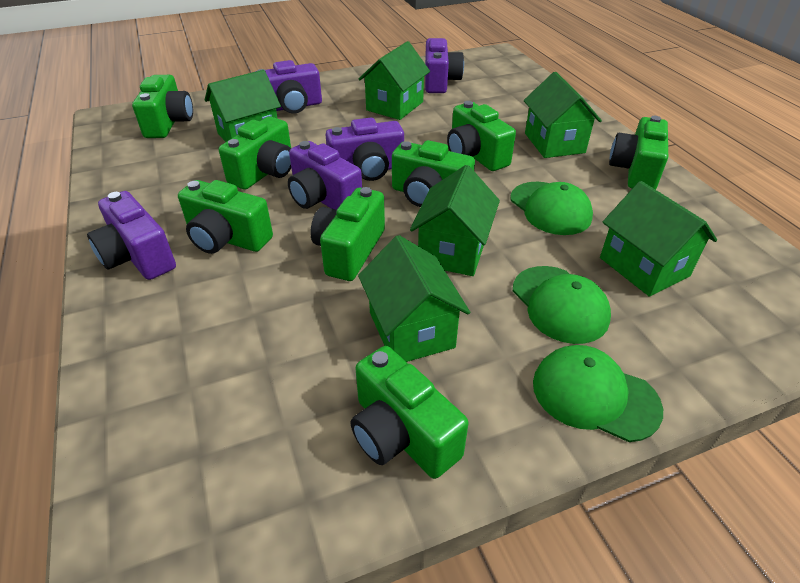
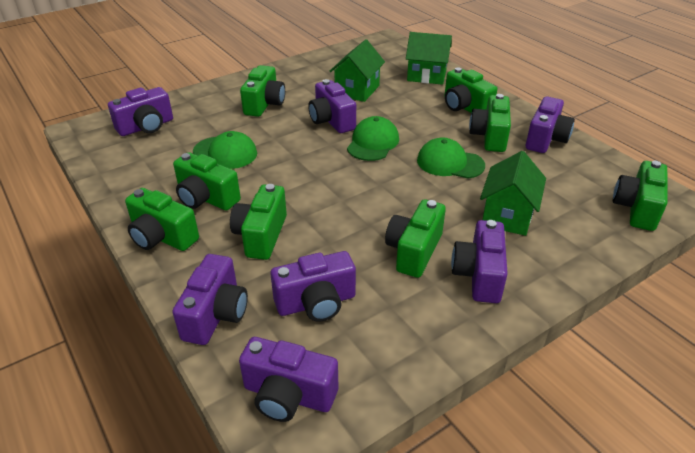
green house: 6 -> 3
purple camera: 5 -> 7

